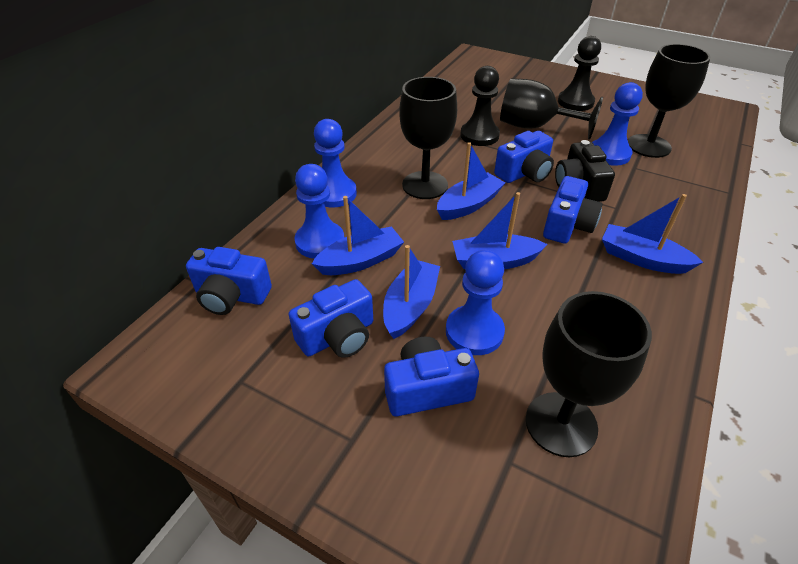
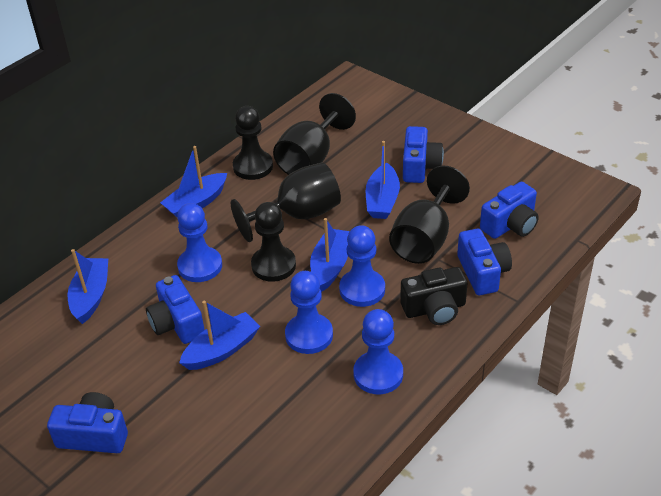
black goblet: 4 -> 3

